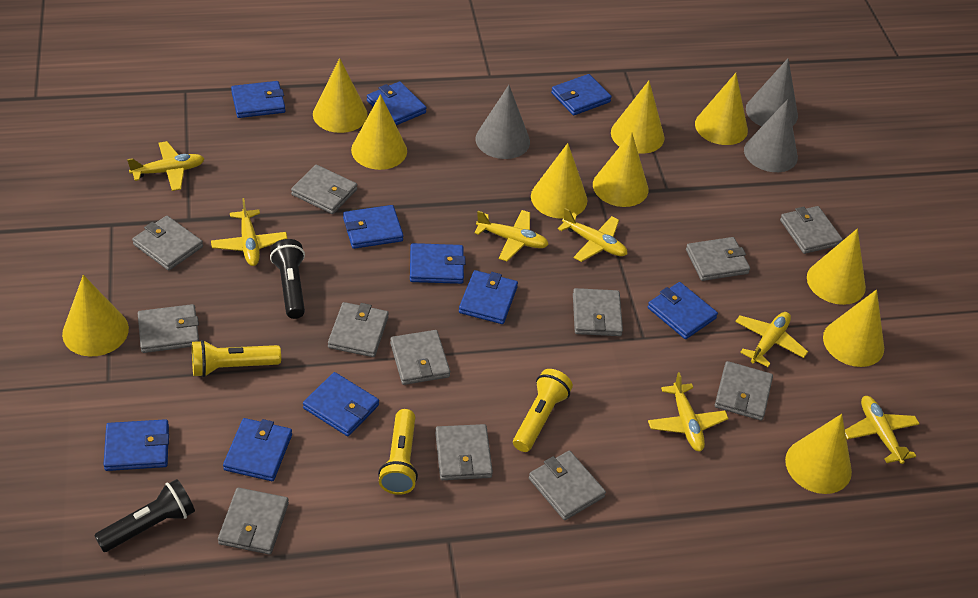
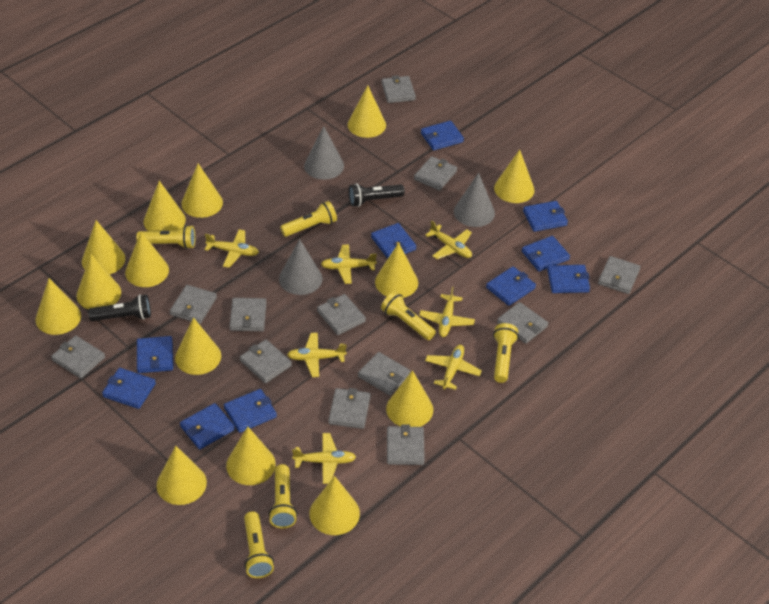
yellow cone: 10 -> 14
yellow flashlight: 3 -> 6

